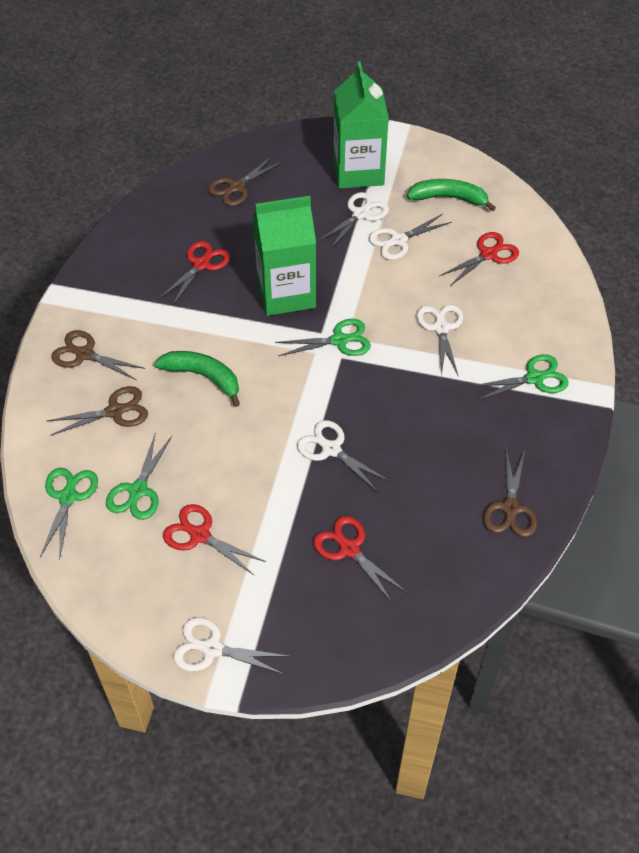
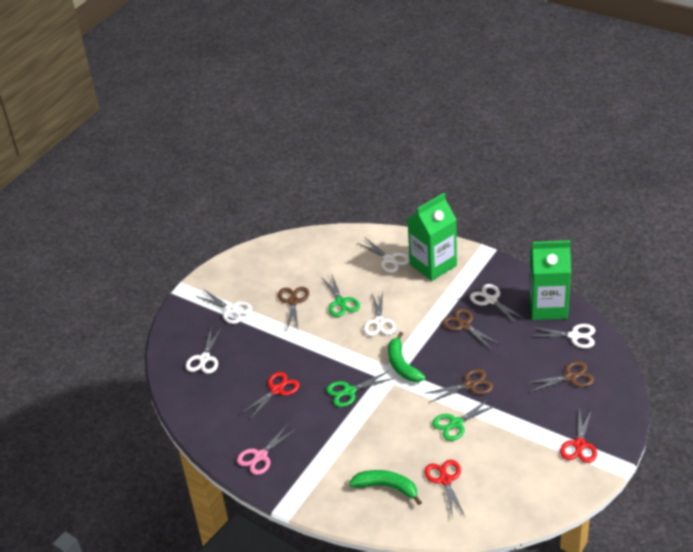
green scissors: 4 -> 3
pink scissors: 0 -> 1
red scissors: 4 -> 3
white scissors: 5 -> 6

